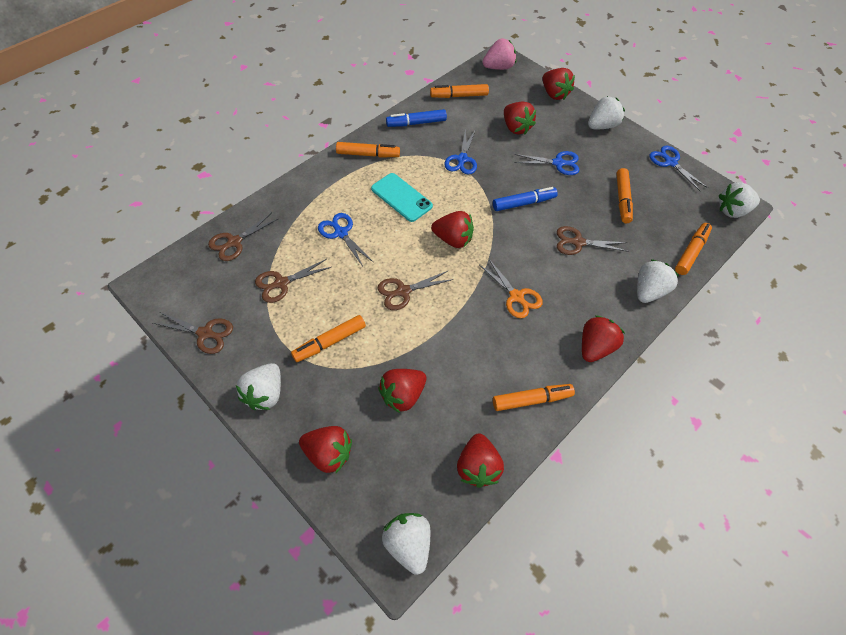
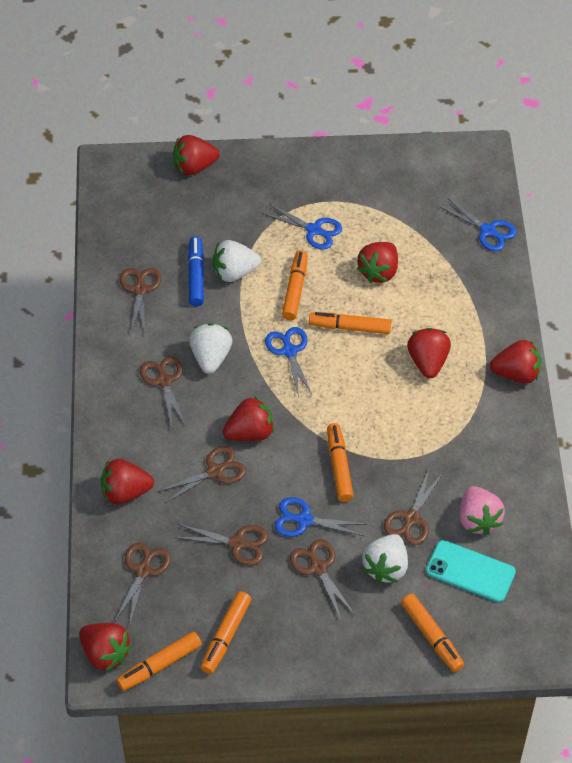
blue marker: 2 -> 1
brown scissors: 5 -> 7
orange scissors: 1 -> 0
white strawberry: 5 -> 3

